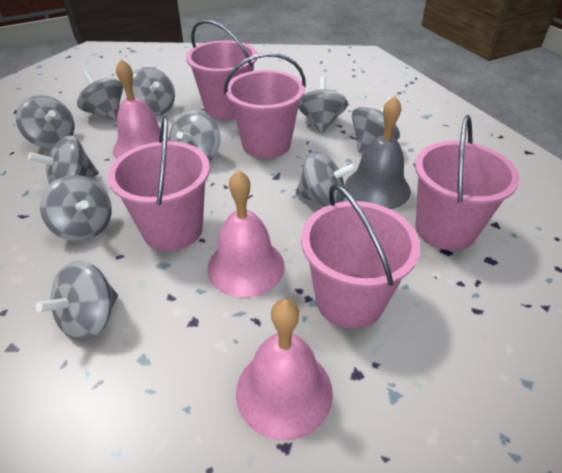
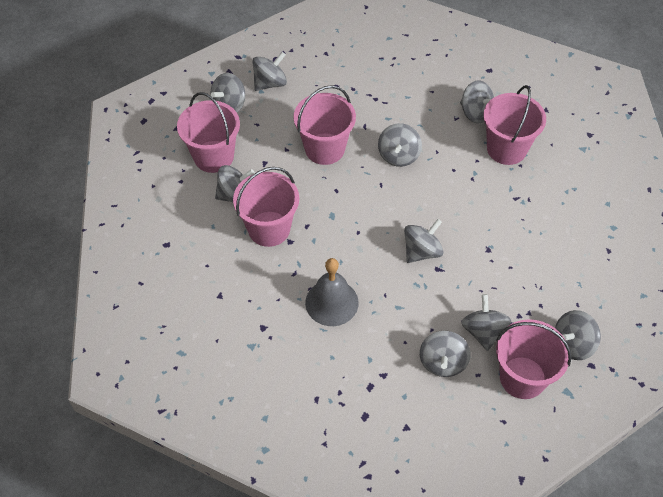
grey spinning top: 10 -> 9
pink bell: 3 -> 0

